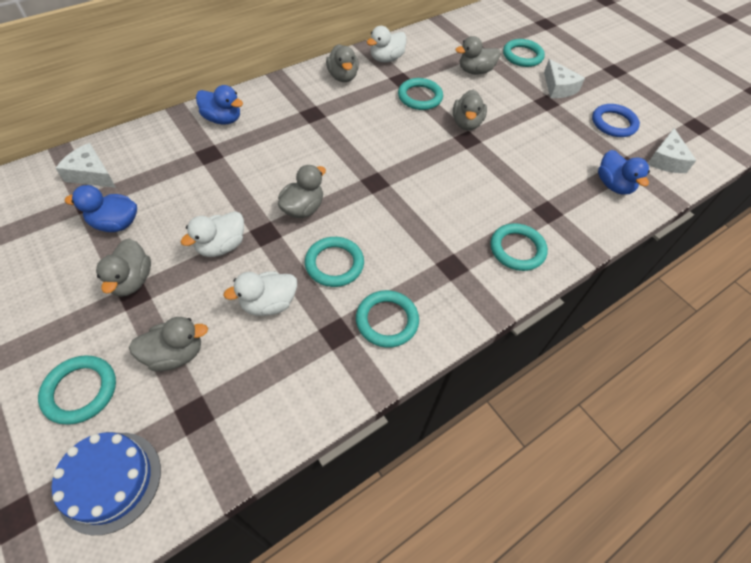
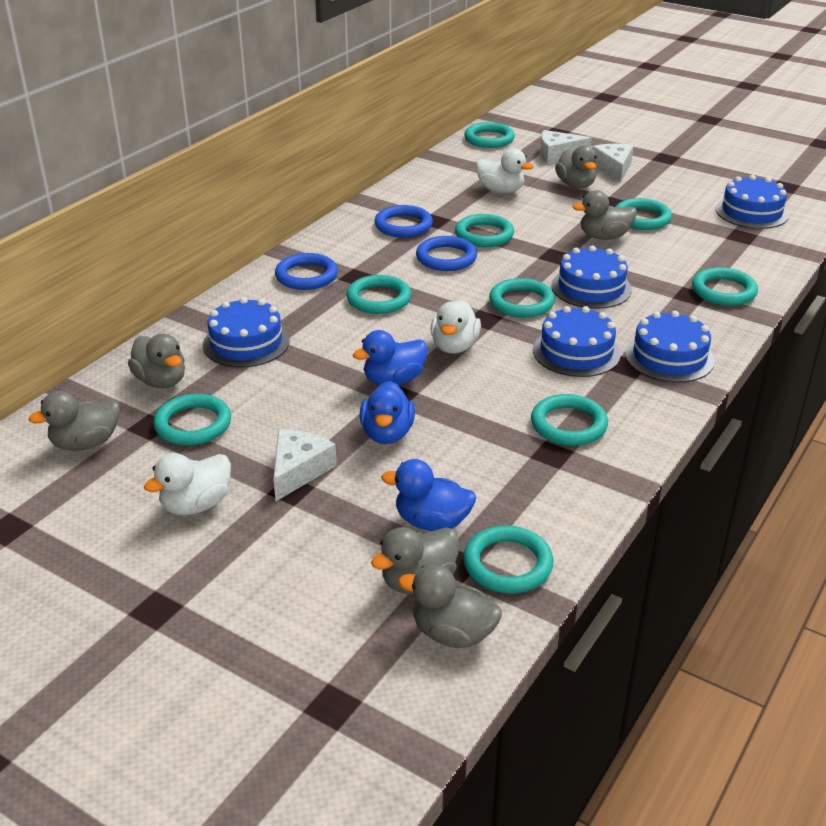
blue cake: 1 -> 5
blue ring: 1 -> 3
turquoise ring: 6 -> 9

